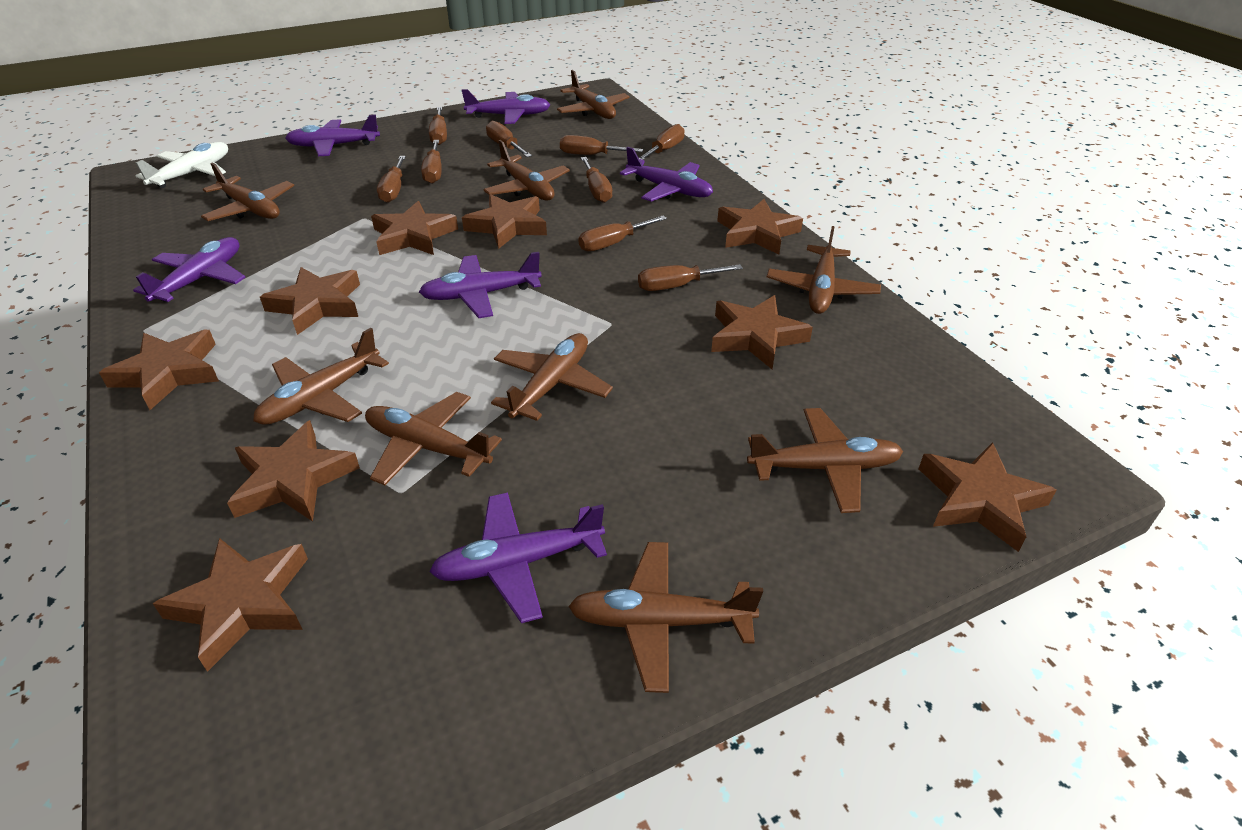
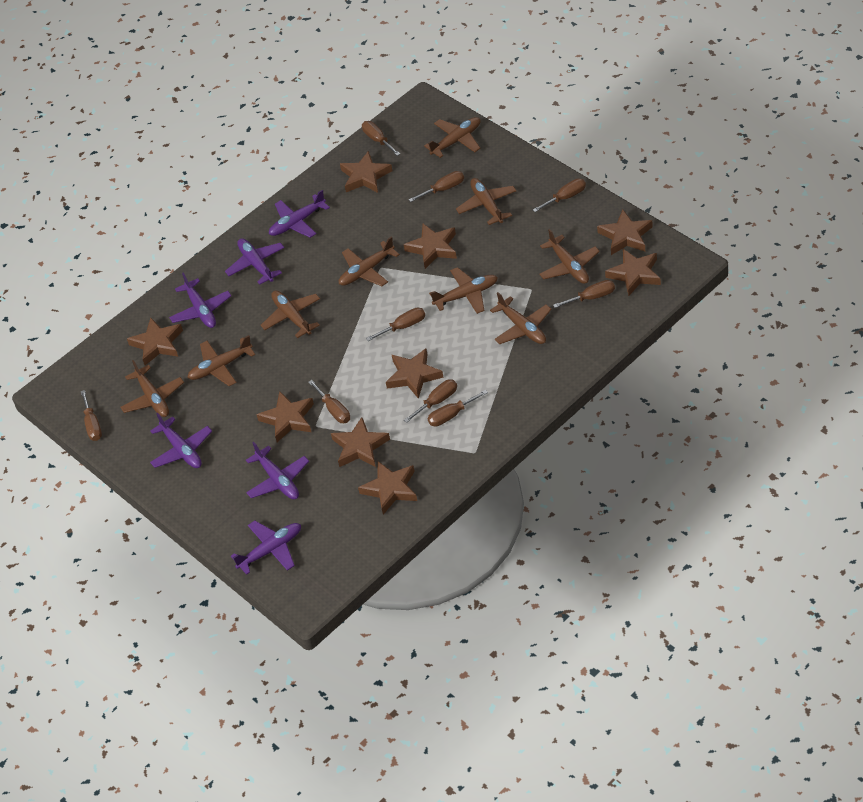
white plane: 1 -> 0

